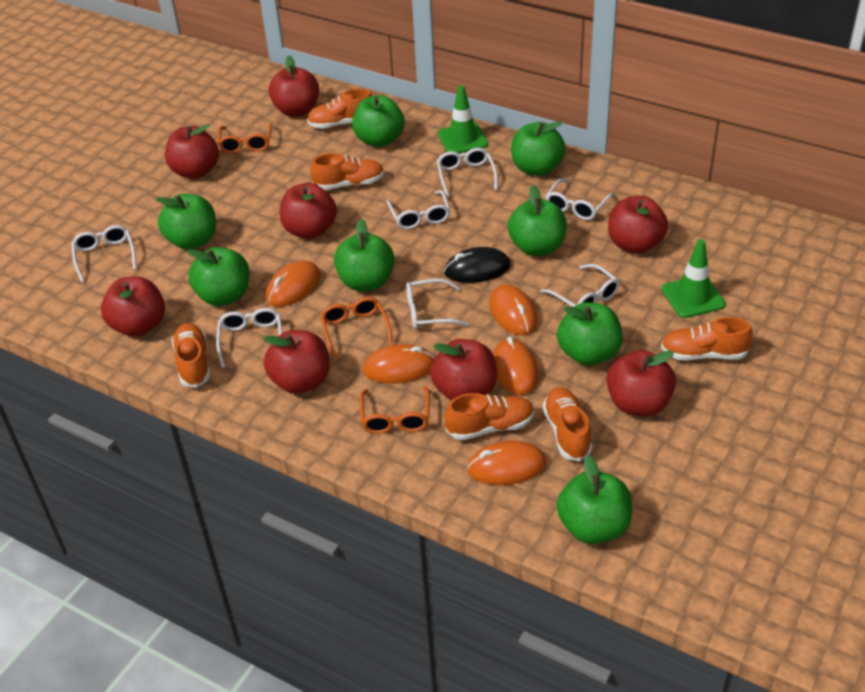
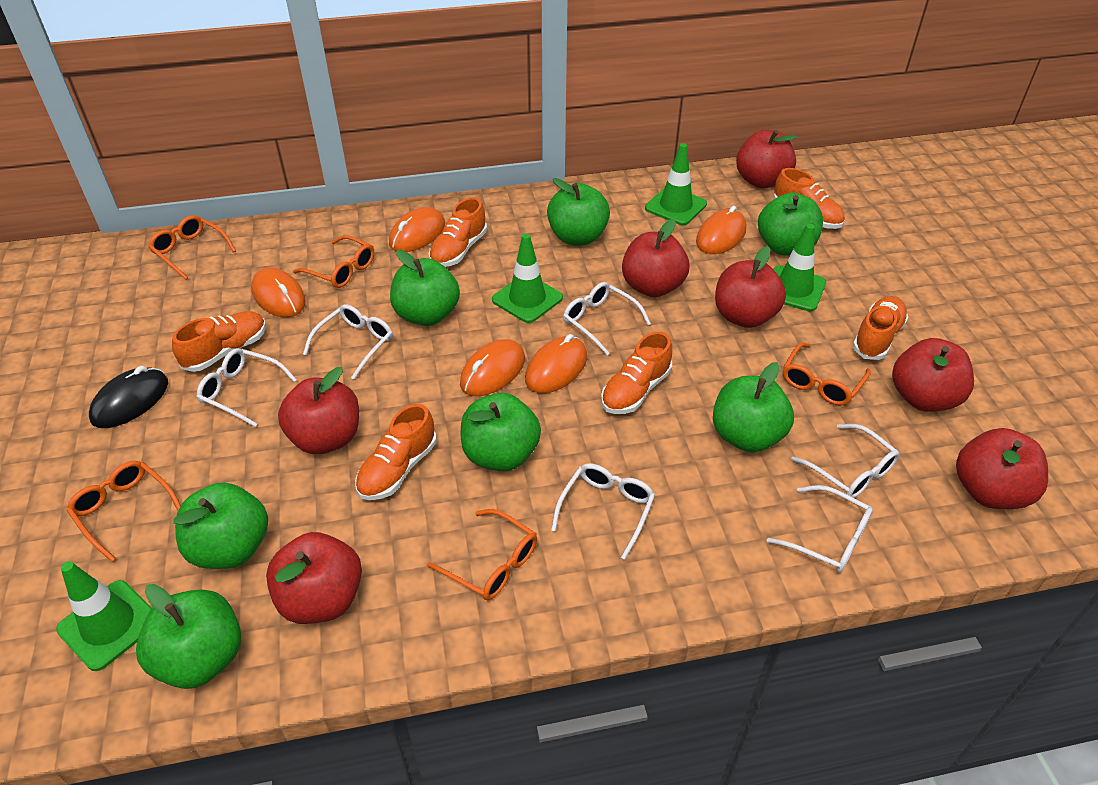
green apple: 8 -> 7
green traffic cone: 2 -> 4
orange glasses: 3 -> 5
red apple: 8 -> 7
white glasses: 7 -> 6

